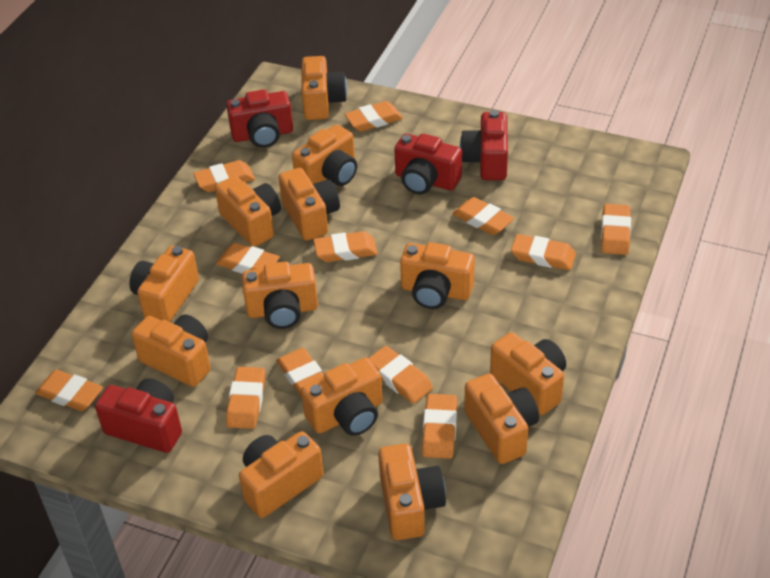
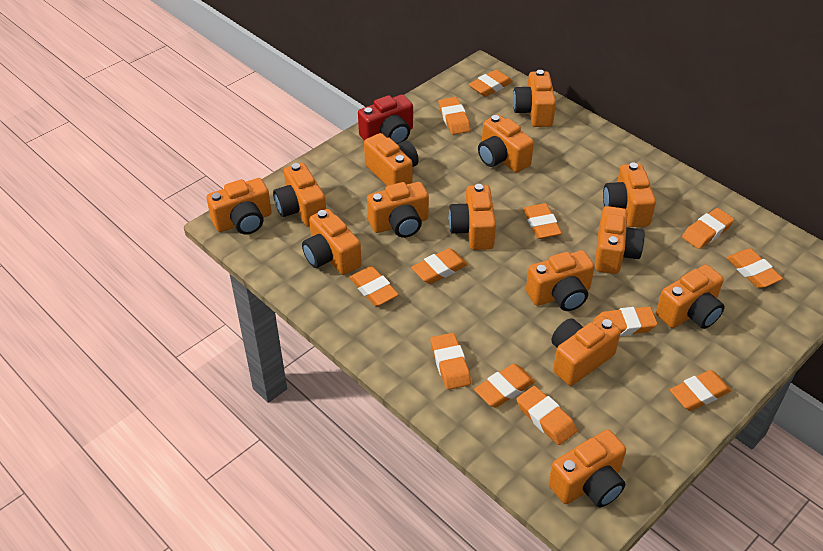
orange camera: 13 -> 14
red camera: 4 -> 1

